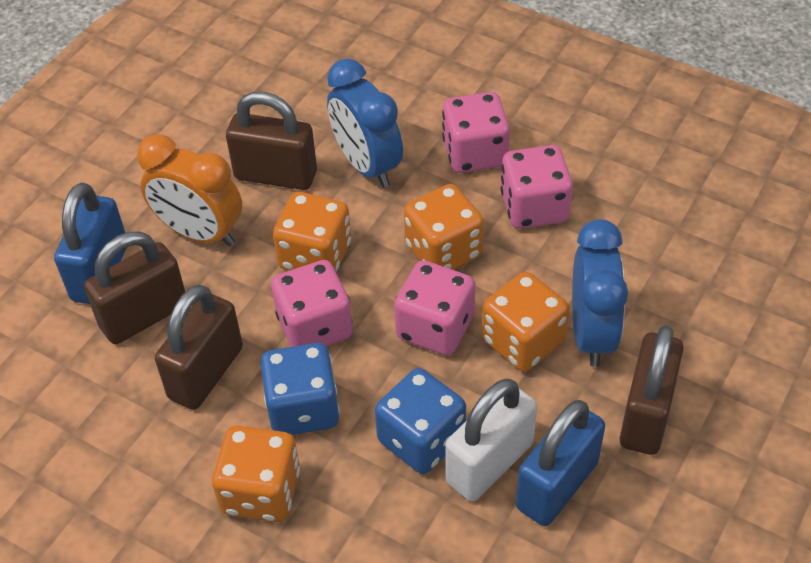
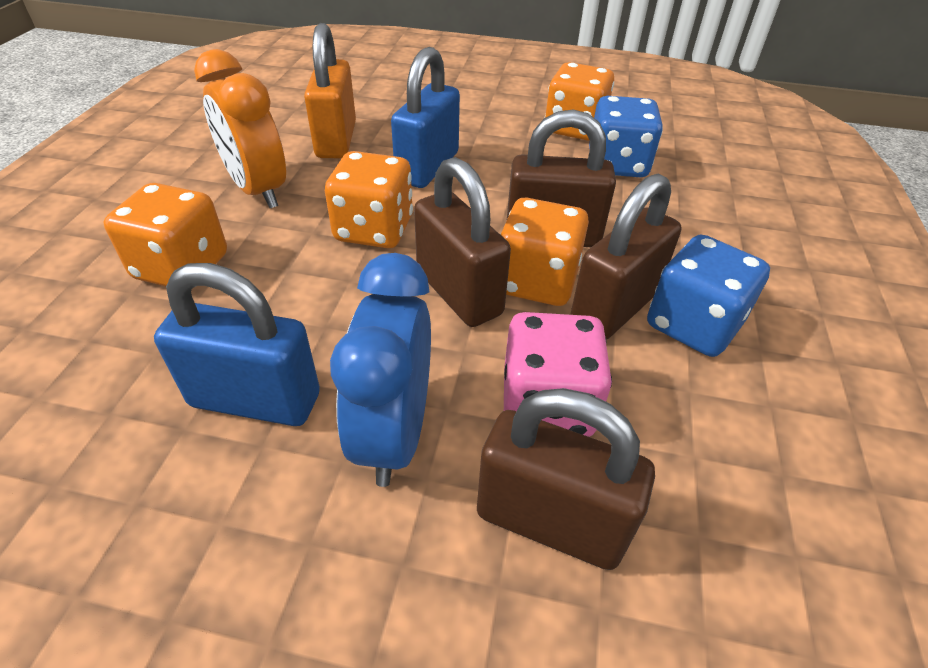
blue clock: 2 -> 1
orange padlock: 0 -> 1
pink dice: 4 -> 1
white padlock: 1 -> 0

